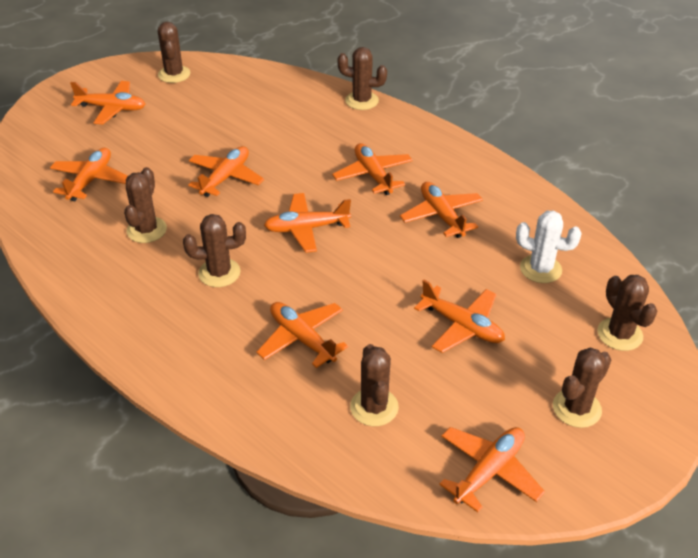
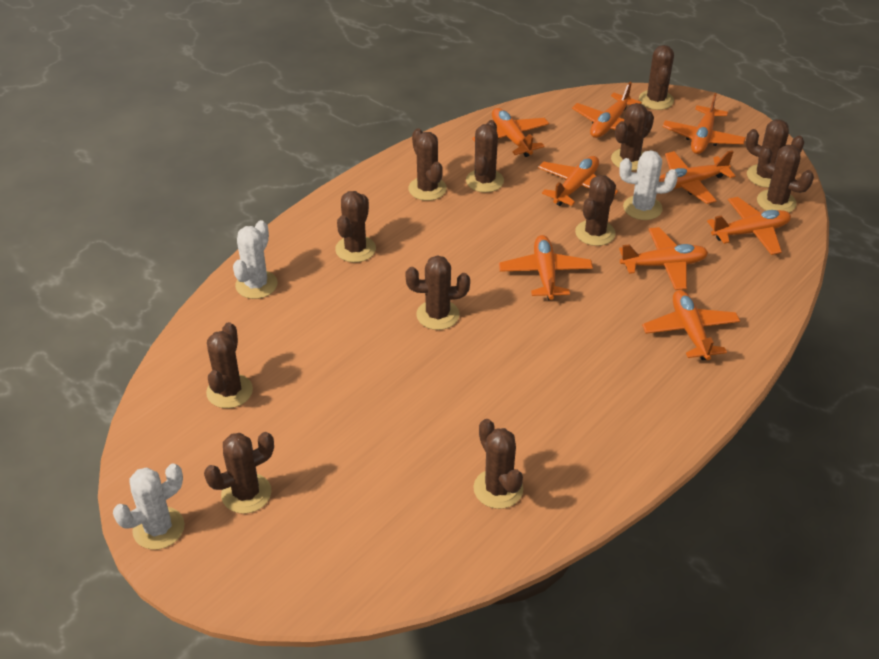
brown cactus: 7 -> 12
white cactus: 1 -> 3

